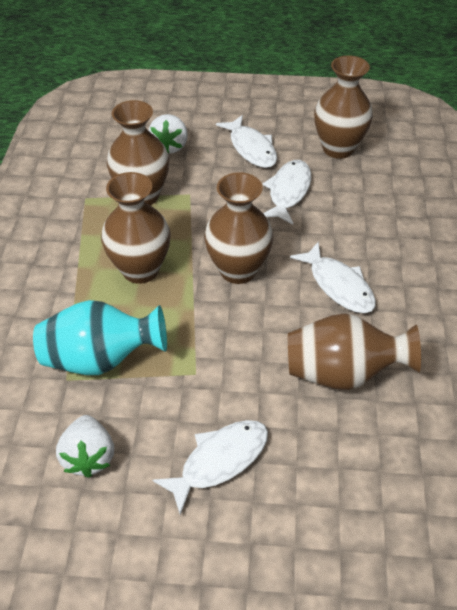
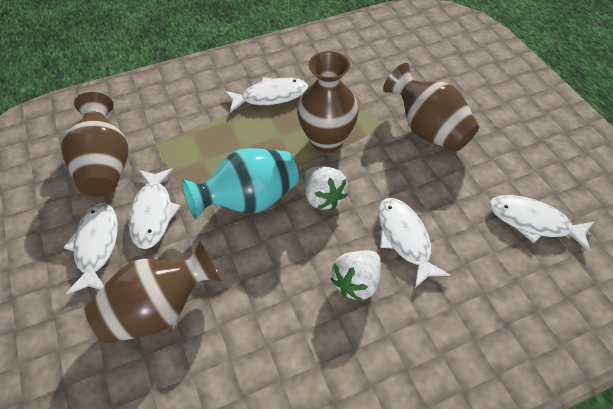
brown vase: 5 -> 4
white fish: 4 -> 5

